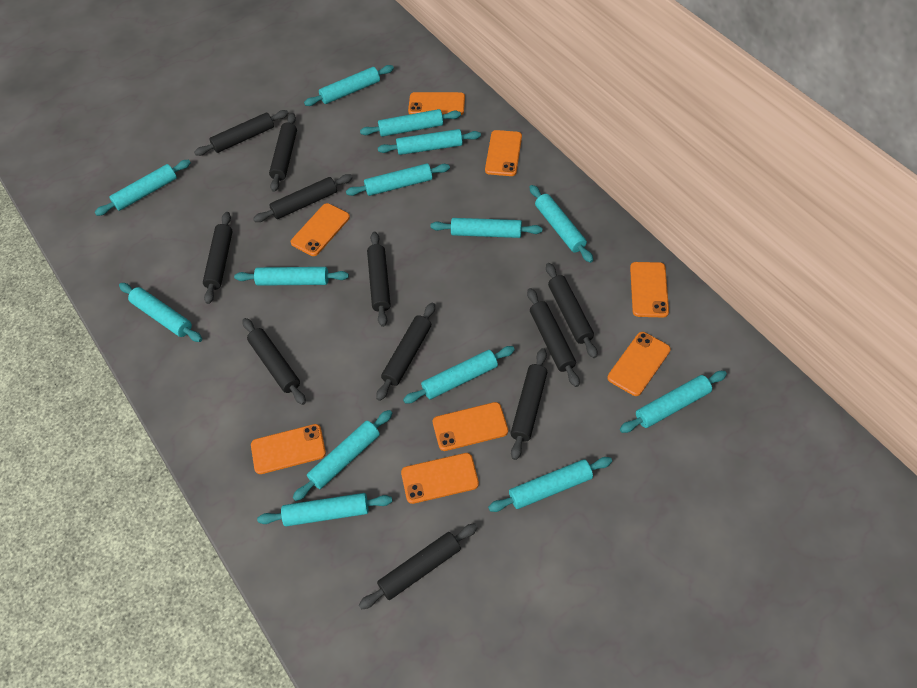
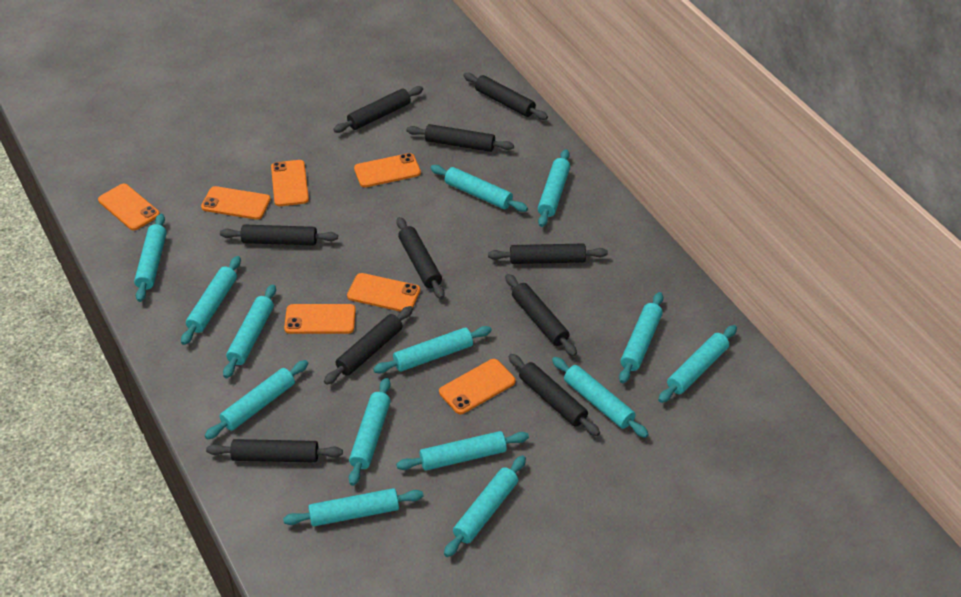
black rolling pin: 11 -> 10
orange phone: 8 -> 7

